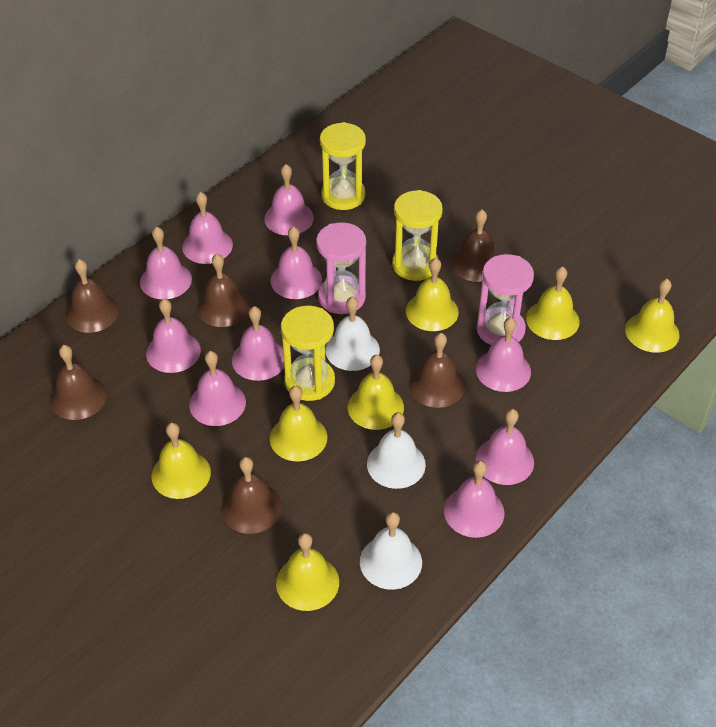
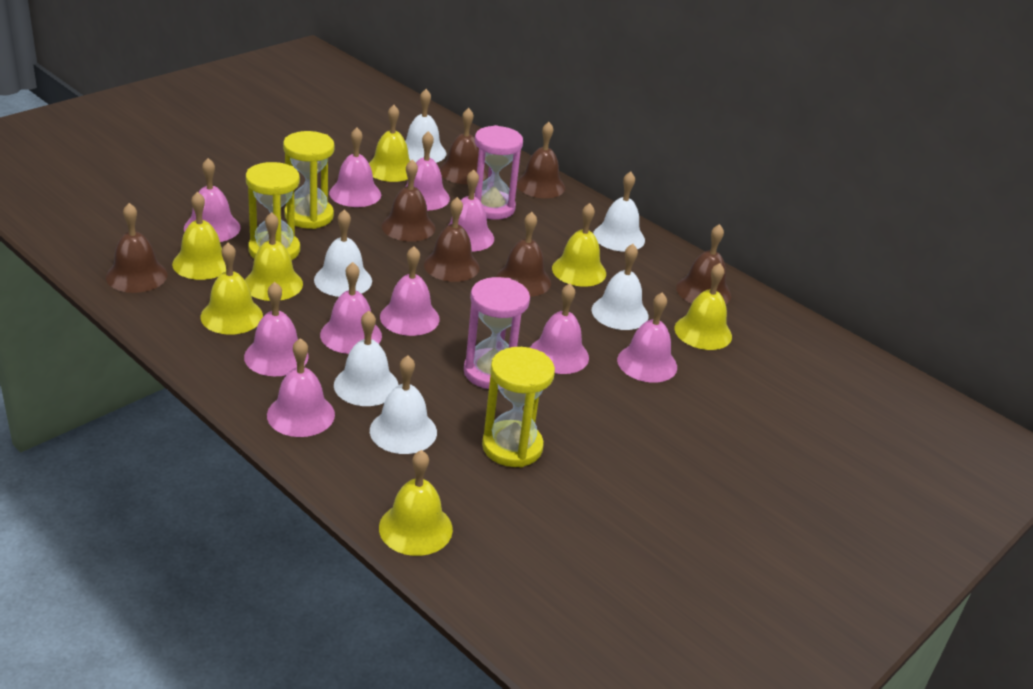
brown bell: 6 -> 7
white bell: 3 -> 6

